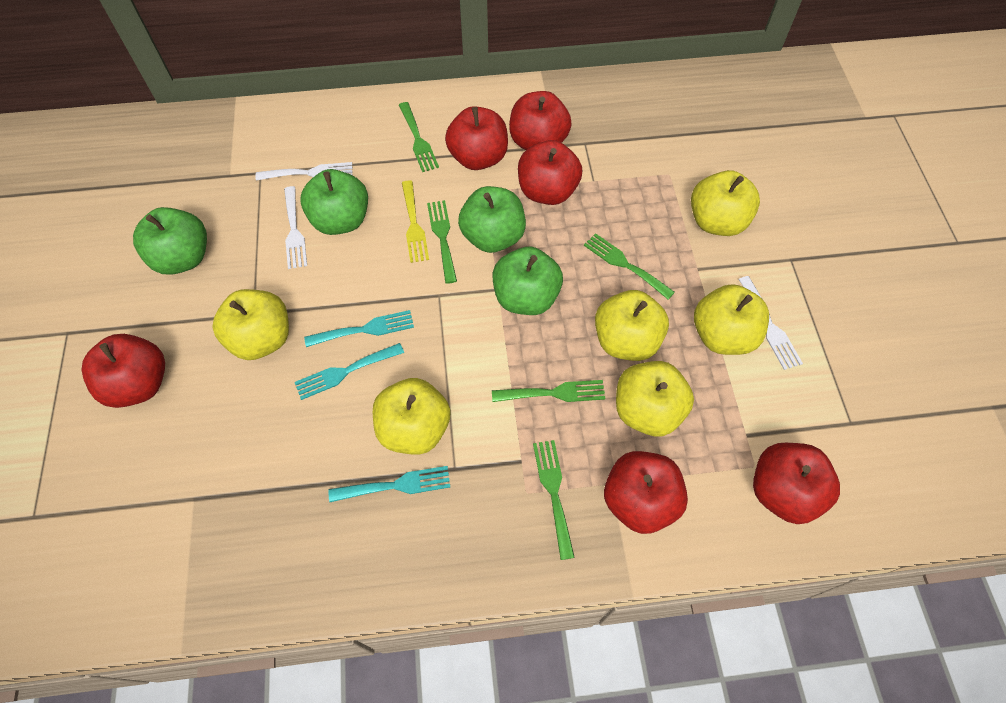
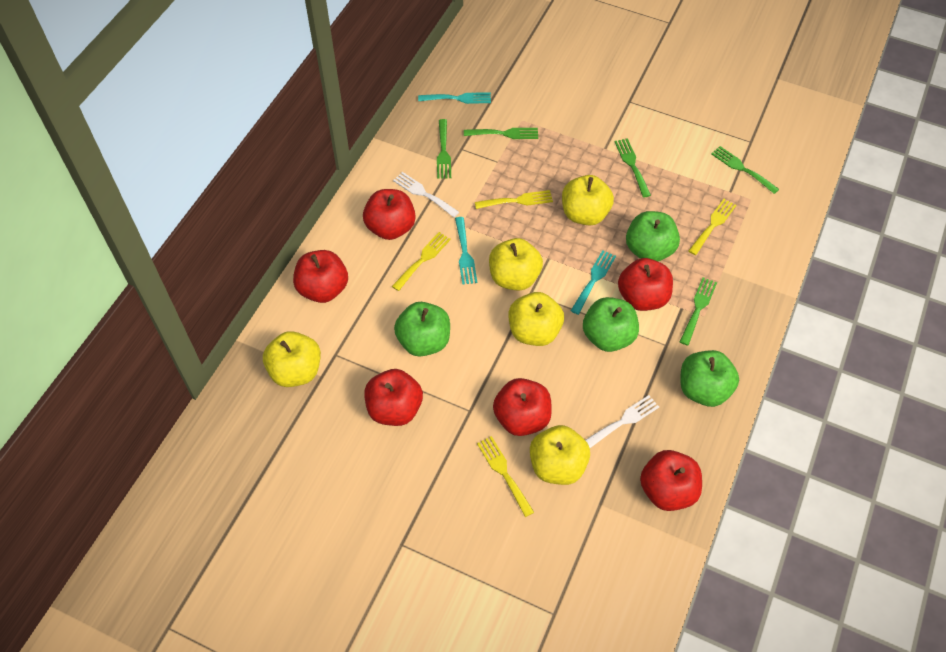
white fork: 3 -> 2
yellow apple: 6 -> 5
yellow fork: 1 -> 4

